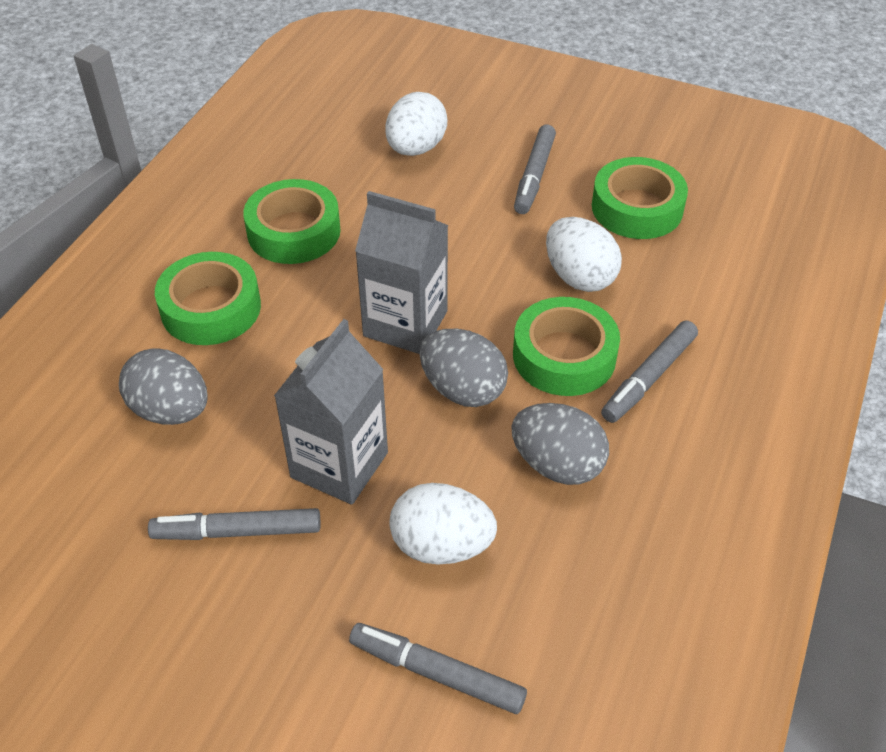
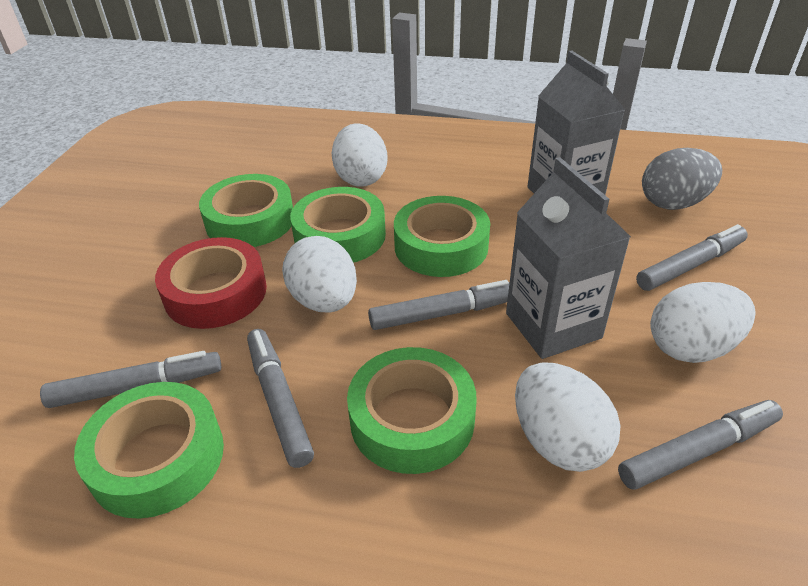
green tape: 4 -> 5
grey egg: 3 -> 1
grey marker: 4 -> 5
red tape: 0 -> 1
white egg: 3 -> 4

